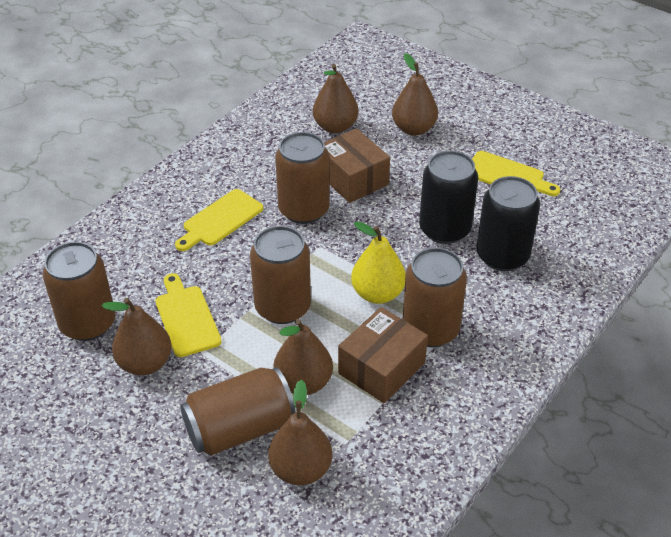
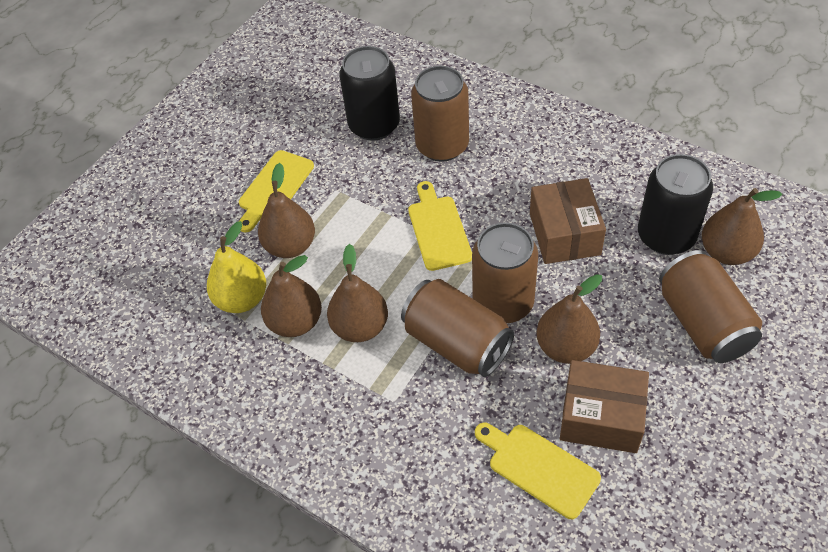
brown can: 5 -> 4

